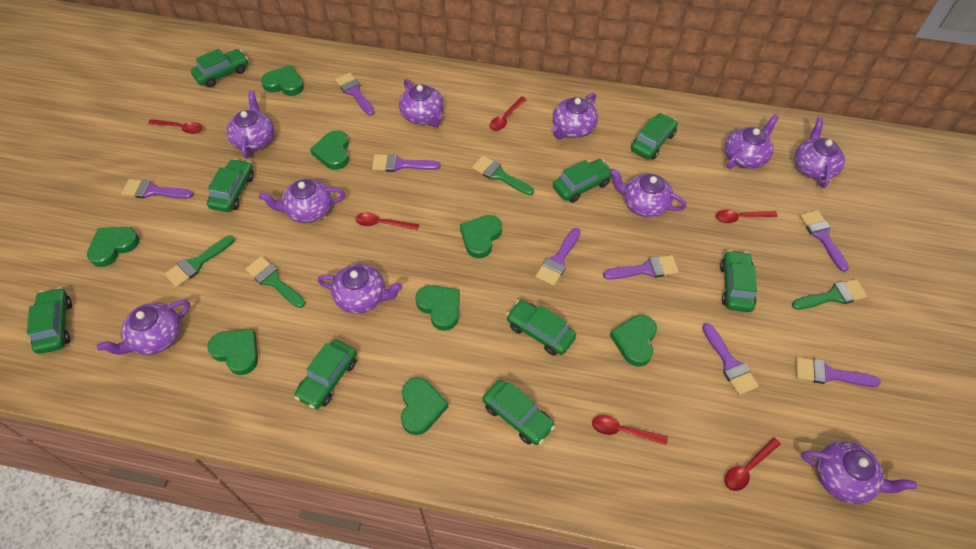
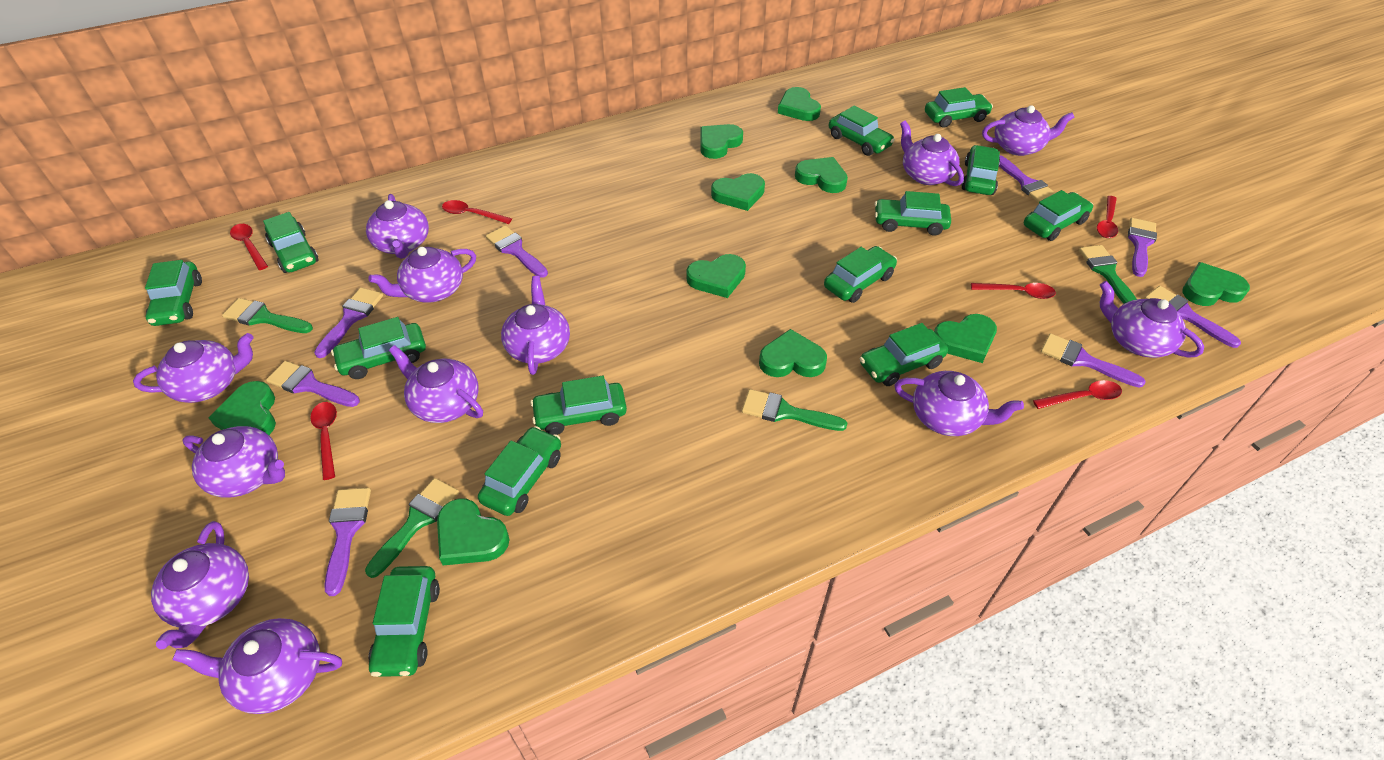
green car: 9 -> 13
green heart: 8 -> 10
purple teapot: 10 -> 12

